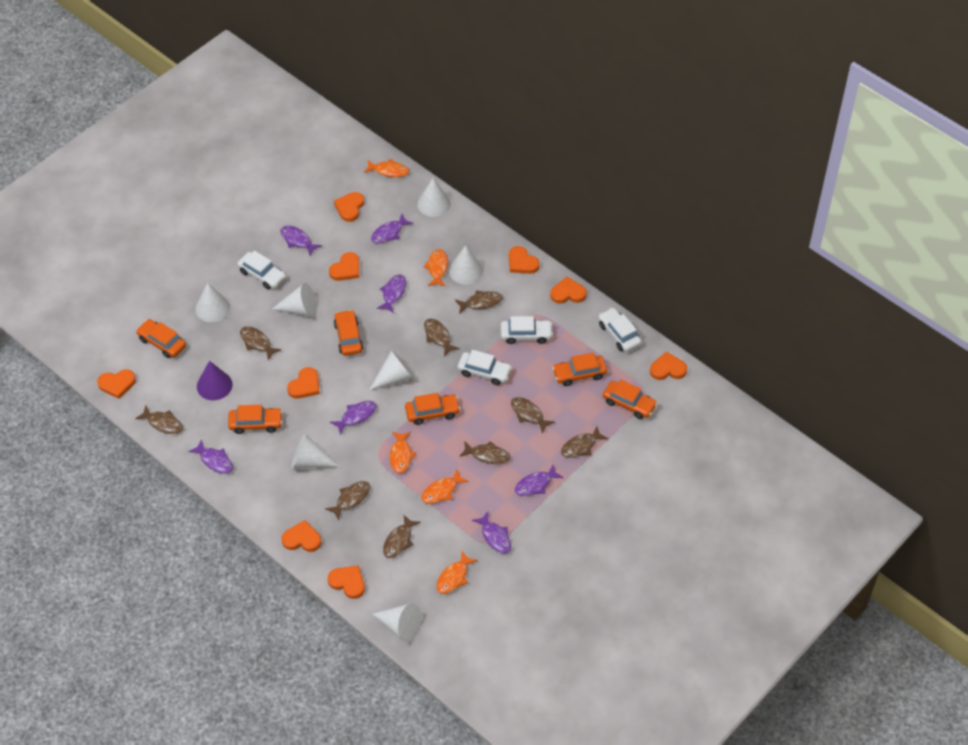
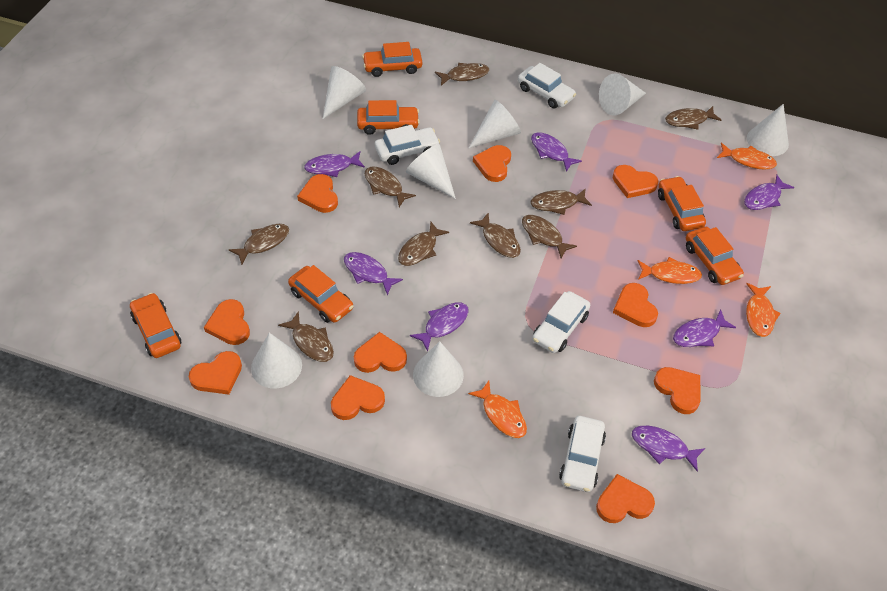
orange fish: 5 -> 4
orange heart: 9 -> 10
purple cone: 1 -> 0

